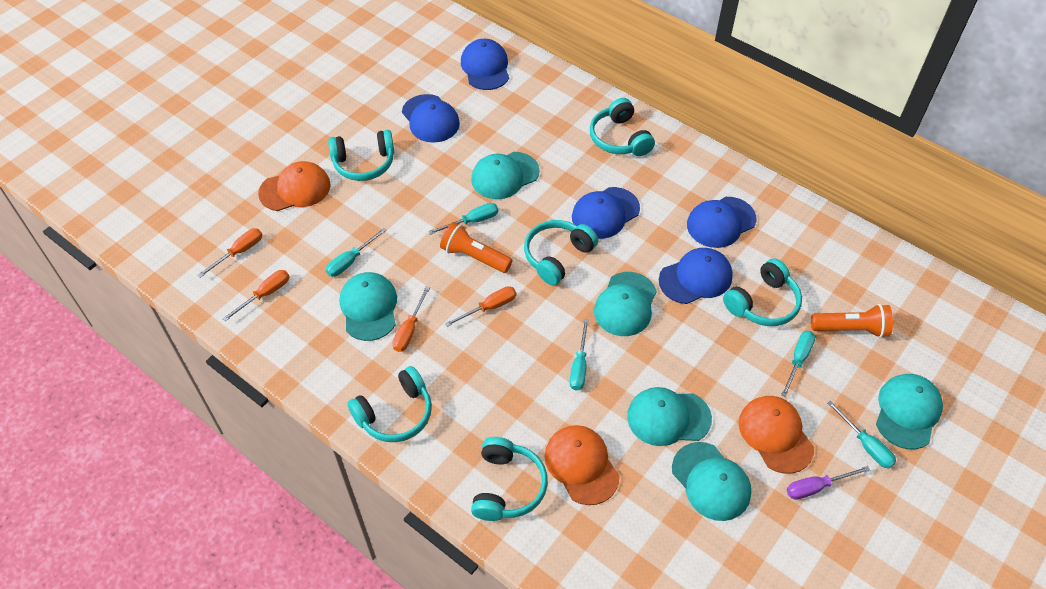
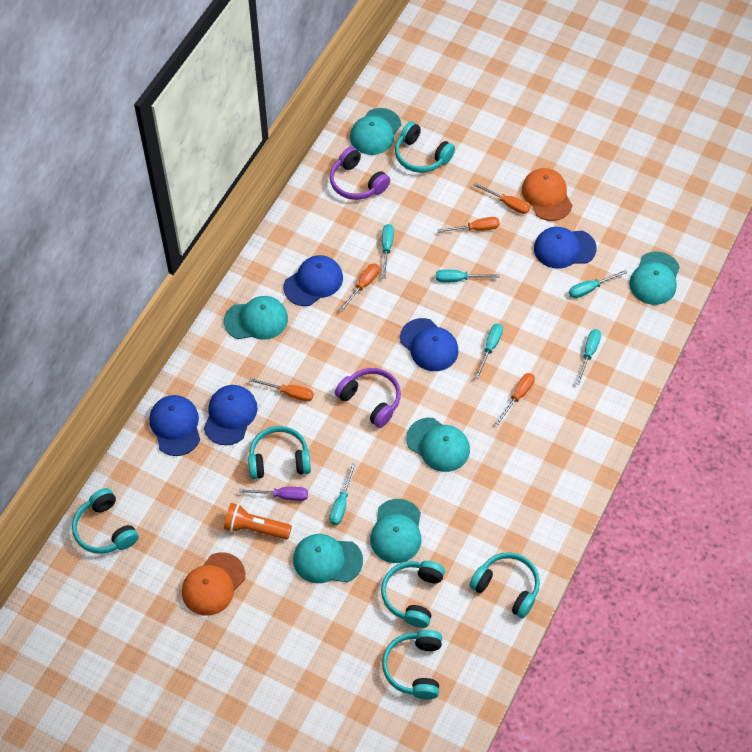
orange cap: 3 -> 2
orange flashlight: 2 -> 1
orange screwdriver: 4 -> 5
purple headphones: 0 -> 2
turquoise screwdriver: 5 -> 6

